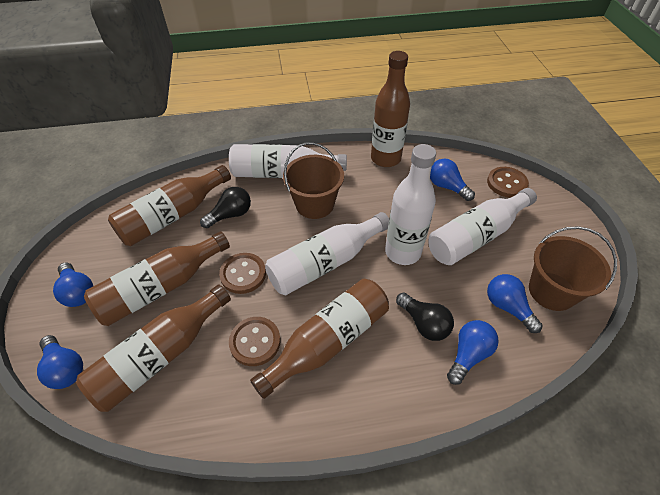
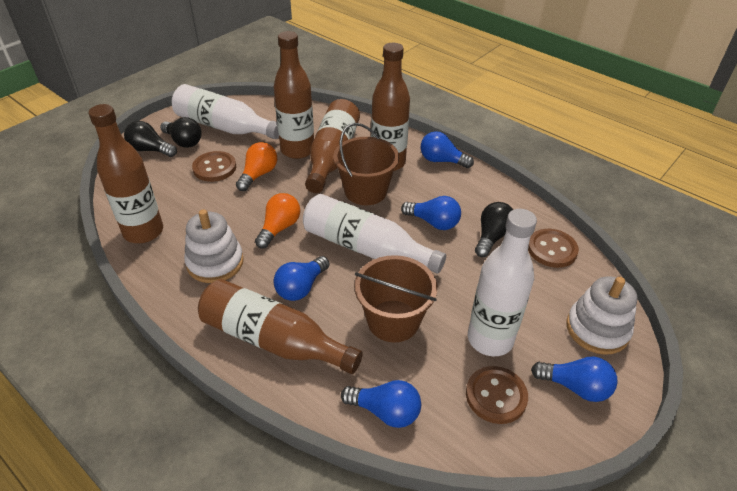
black light bulb: 2 -> 3
orange light bulb: 0 -> 2
white bottle: 4 -> 3
white stacking toy: 0 -> 2

